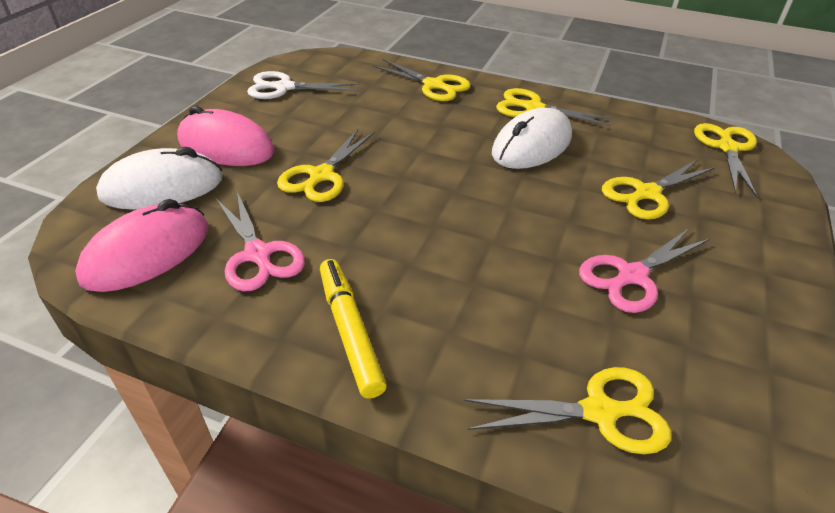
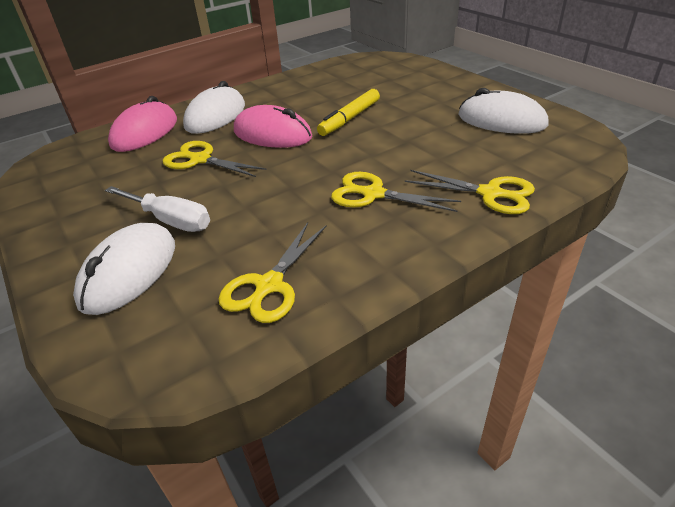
pink scissors: 2 -> 0
white mouse: 2 -> 3
white scissors: 1 -> 0
white screwdriver: 0 -> 1
yellow scissors: 6 -> 4

